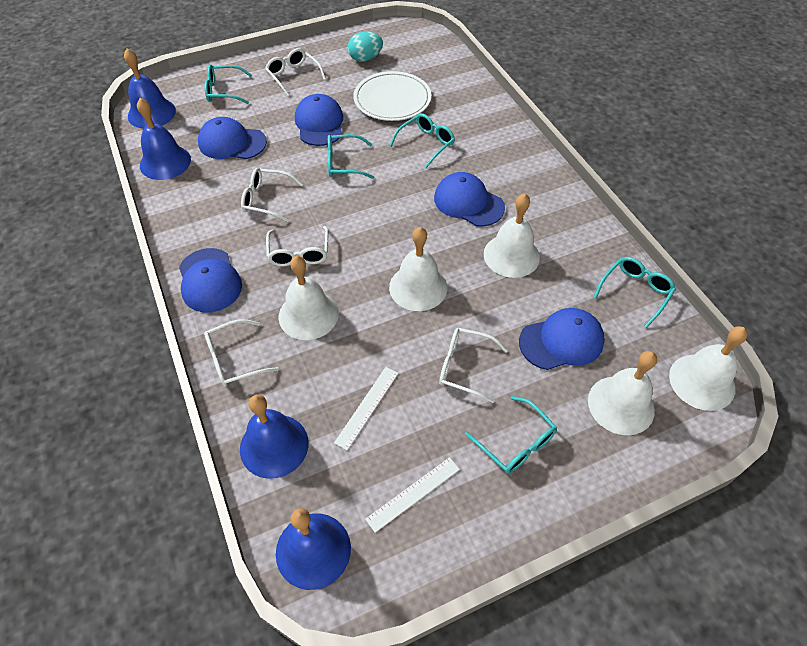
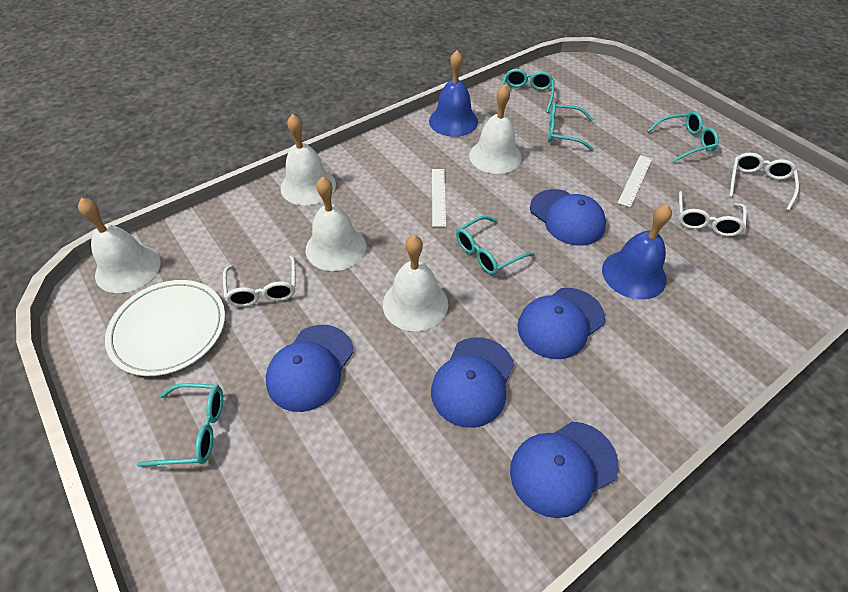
blue bell: 4 -> 2
turquoise egg: 1 -> 0
white glasses: 5 -> 3

